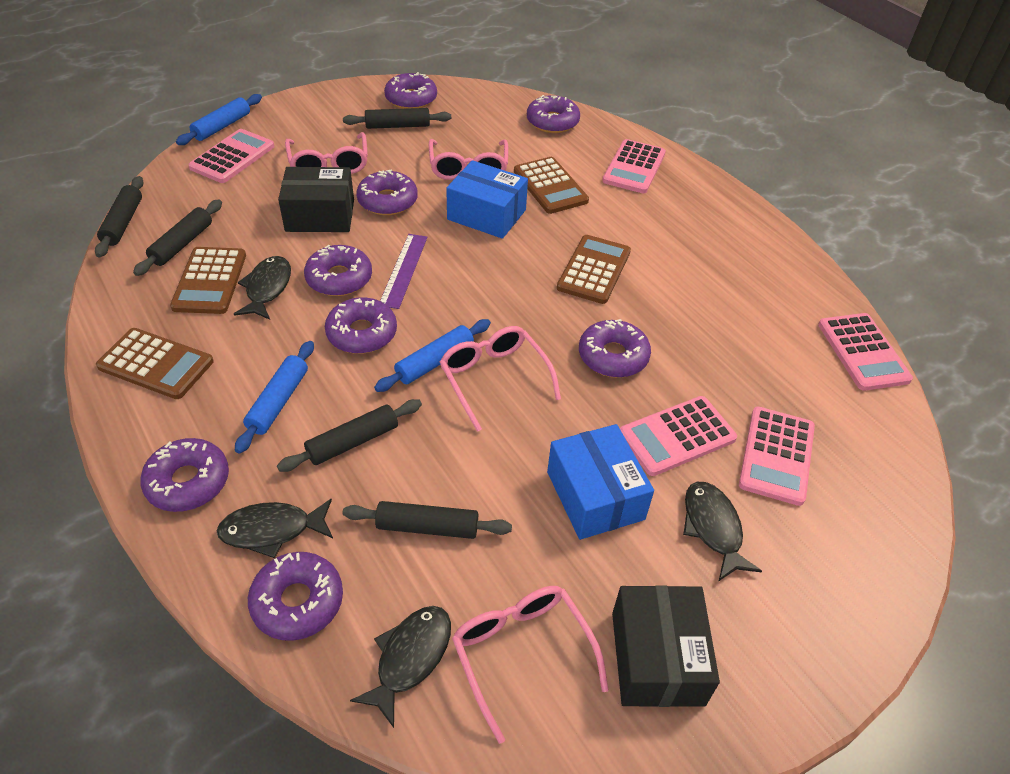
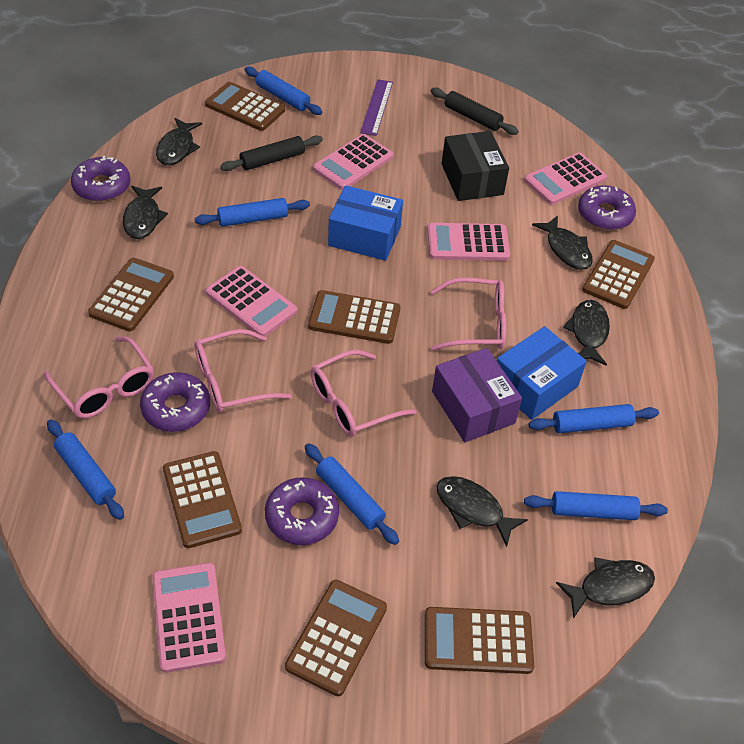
black box: 2 -> 1
black fish: 4 -> 6
black rolling pin: 5 -> 2
blue rolling pin: 3 -> 6
brown calculator: 4 -> 7
purple box: 0 -> 1
purple donut: 8 -> 4

